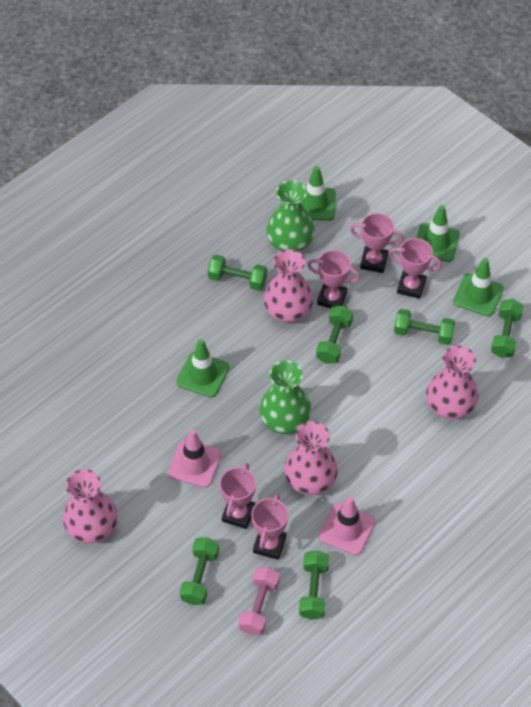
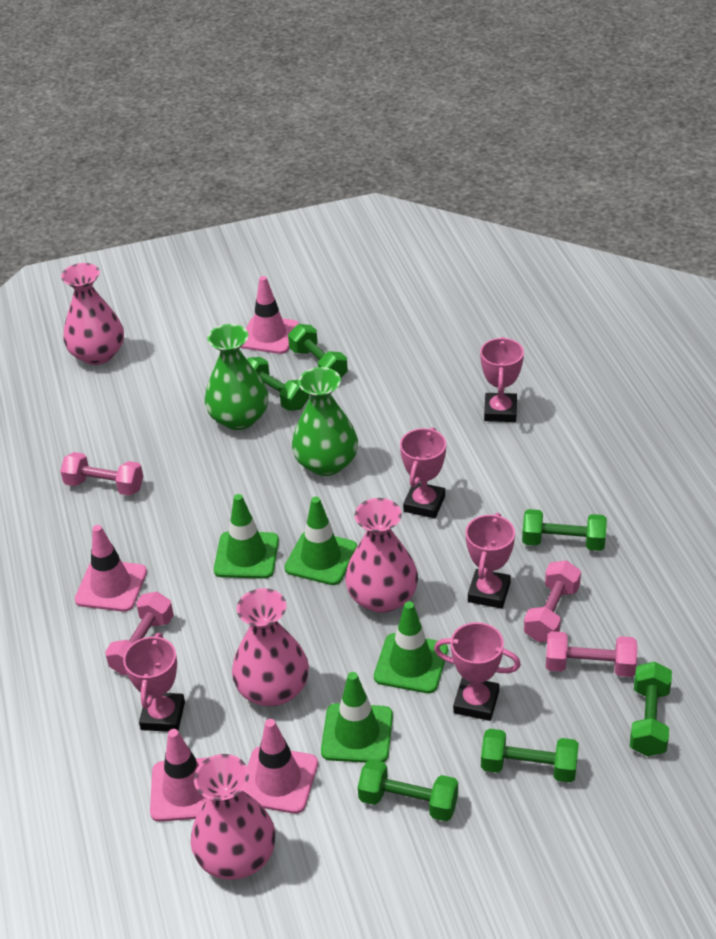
pink dumbbell: 1 -> 4
pink traffic cone: 2 -> 4

